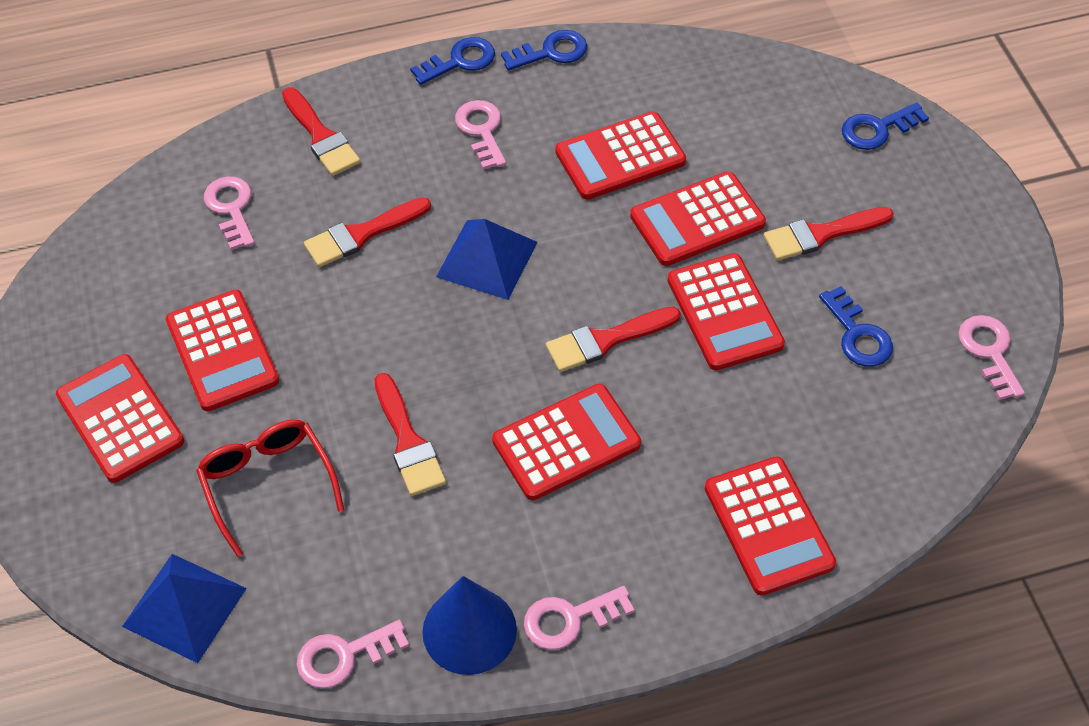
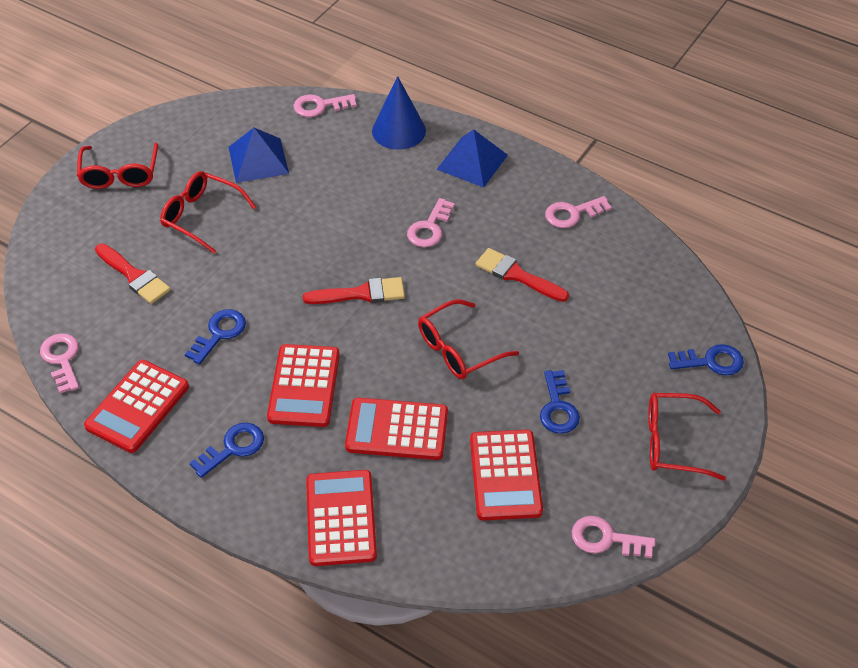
red brush: 5 -> 3
red calculator: 7 -> 5
red glasses: 1 -> 4

